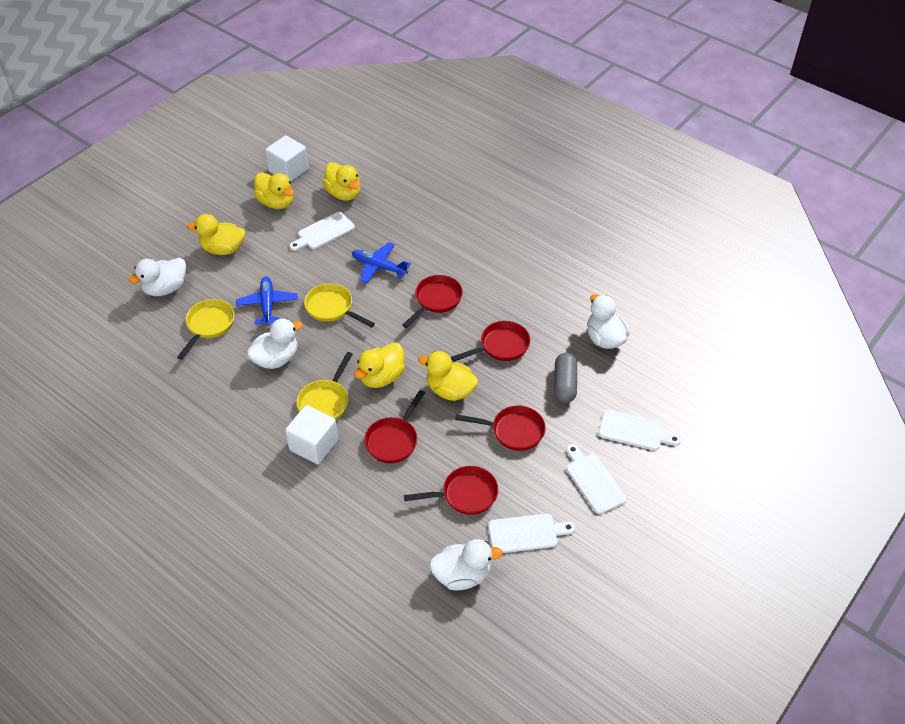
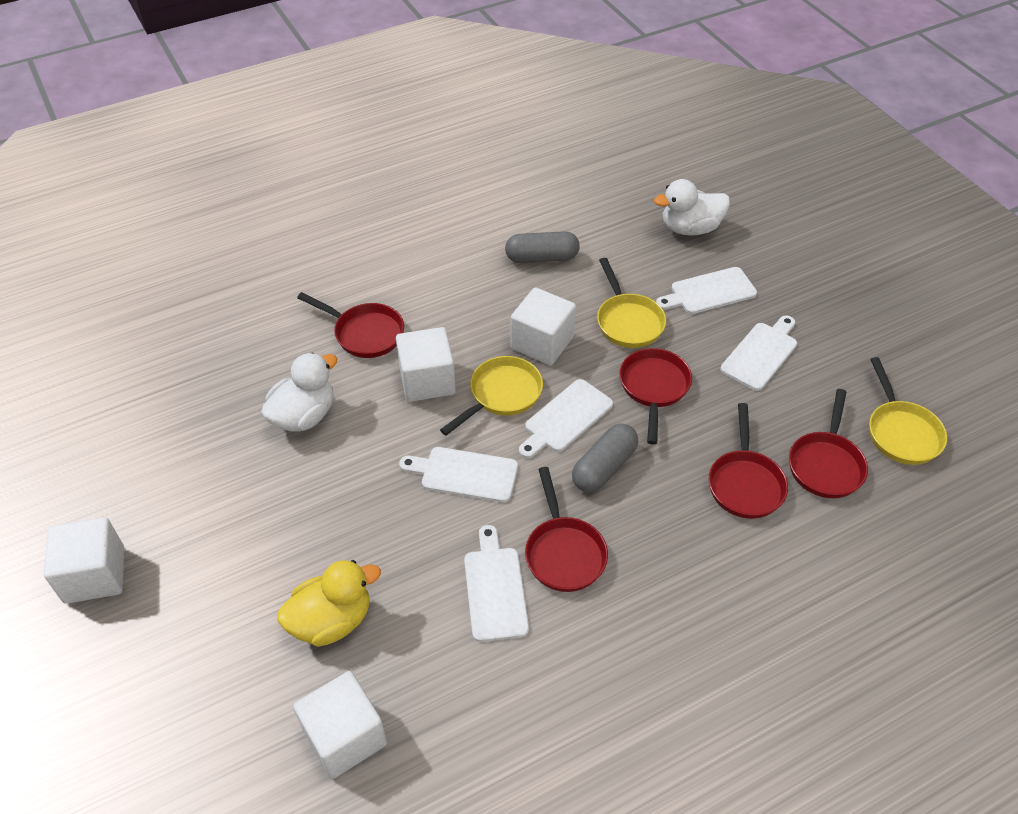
blue plane: 2 -> 0
grey capsule: 1 -> 2
white cube: 2 -> 4
white cutting board: 4 -> 5
white duck: 4 -> 2
yellow duck: 5 -> 1

